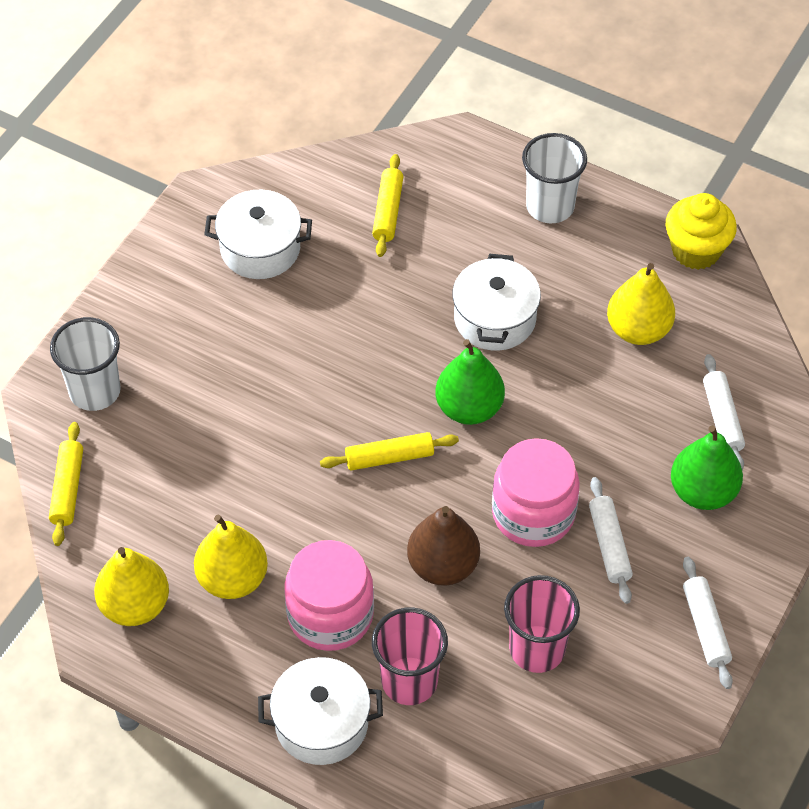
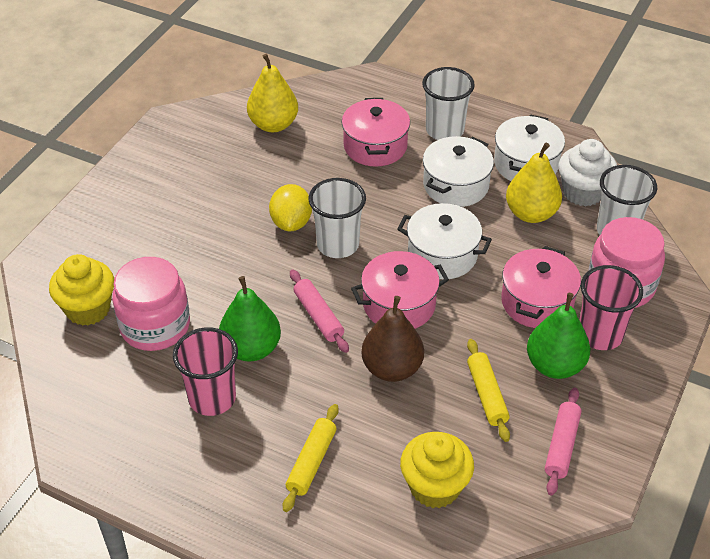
pink pot: 0 -> 3
pink rolling pin: 0 -> 2
white cup: 2 -> 3
white cupcake: 0 -> 1
white rolling pin: 3 -> 0
yellow cupcake: 1 -> 2
yellow lemon: 0 -> 1
yellow pear: 3 -> 2
yellow rolling pin: 3 -> 2

